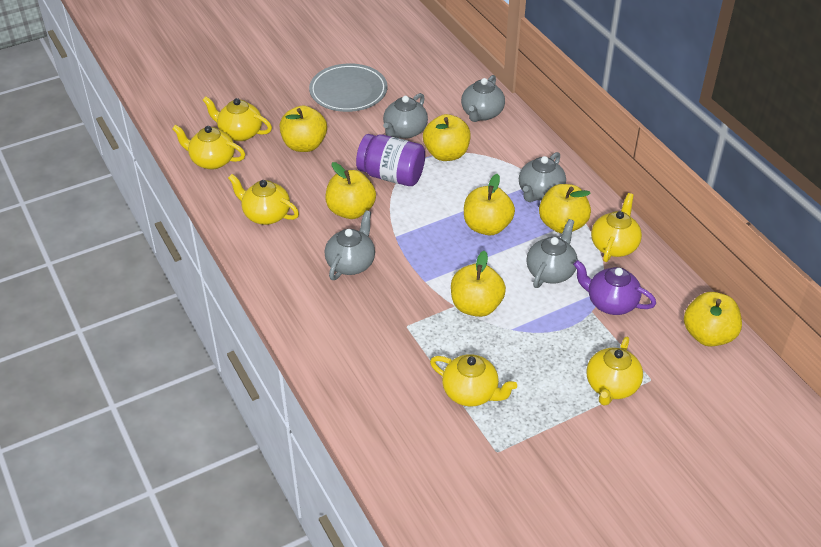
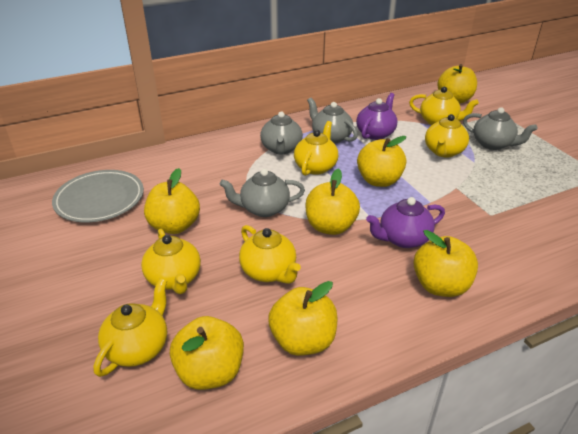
grey teapot: 5 -> 4
purple jar: 1 -> 0
purple teapot: 1 -> 2

